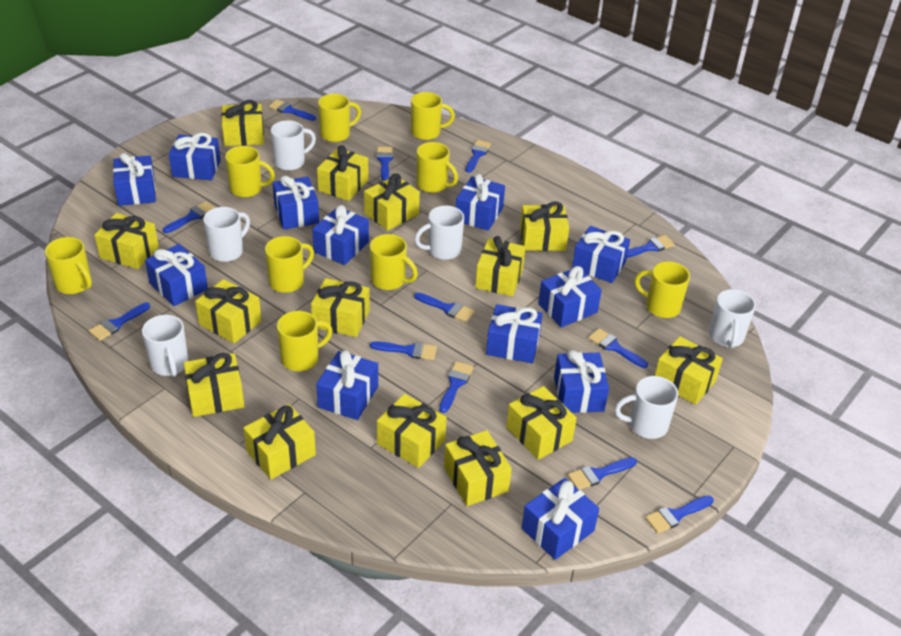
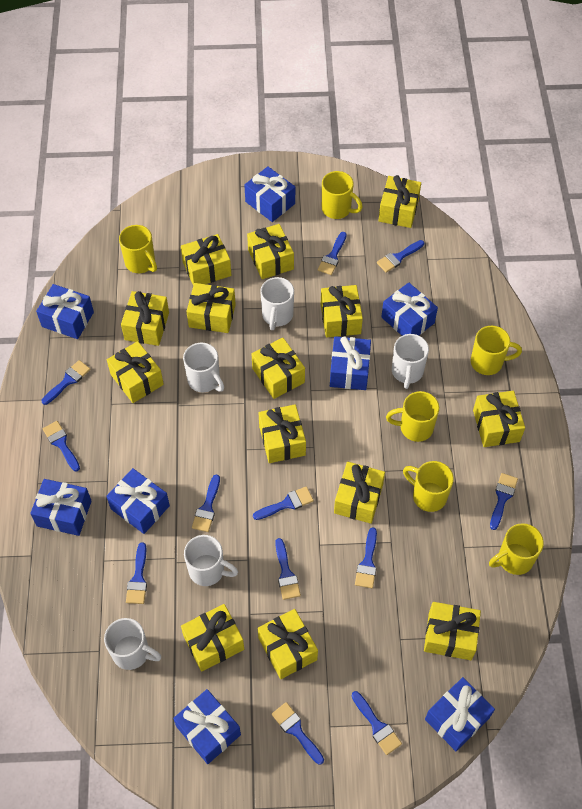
blue gift: 12 -> 8
white mug: 6 -> 5
yellow mug: 9 -> 6

